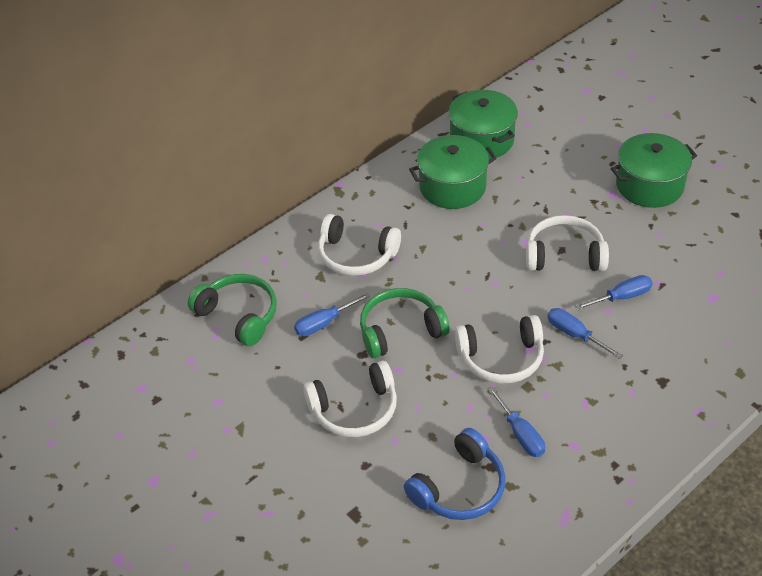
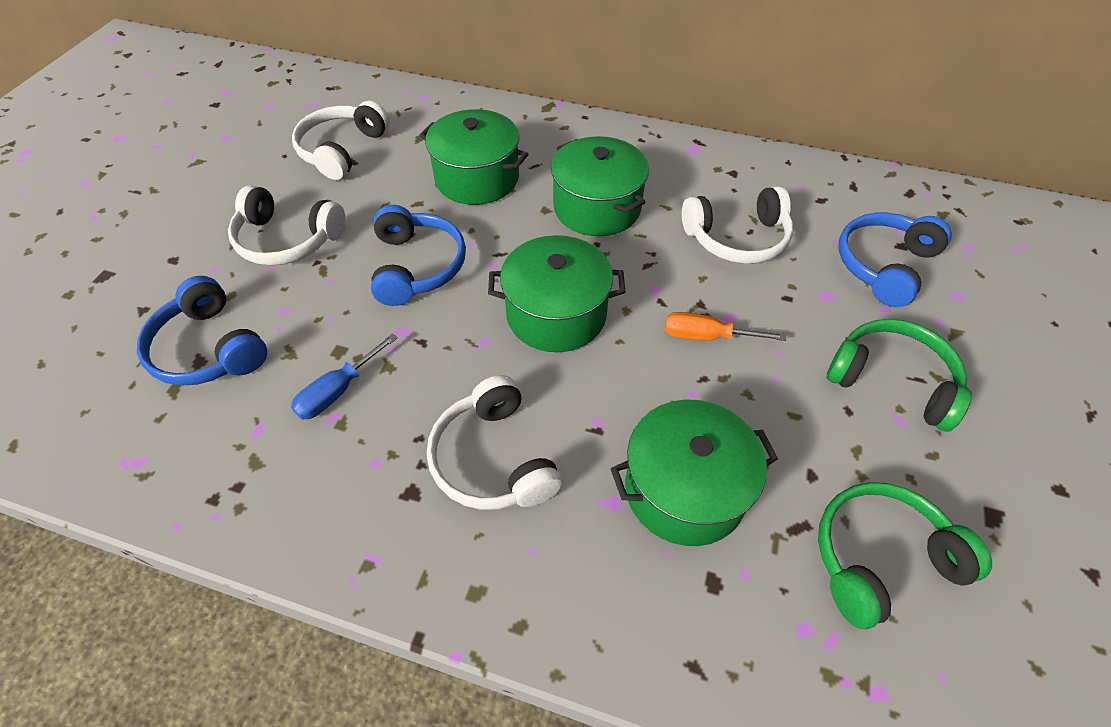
blue headphones: 1 -> 3
blue screwdriver: 4 -> 1
green pot: 3 -> 4
orange screwdriver: 0 -> 1

